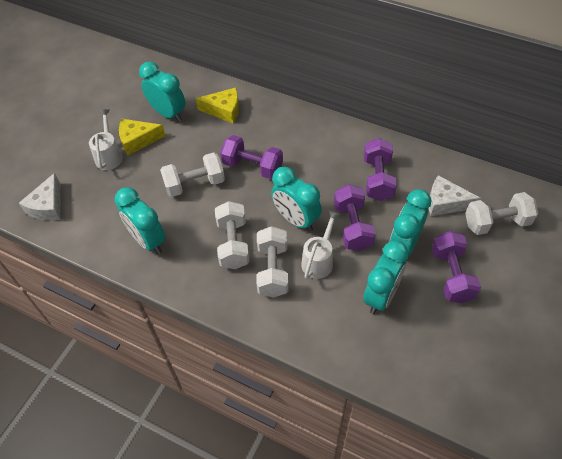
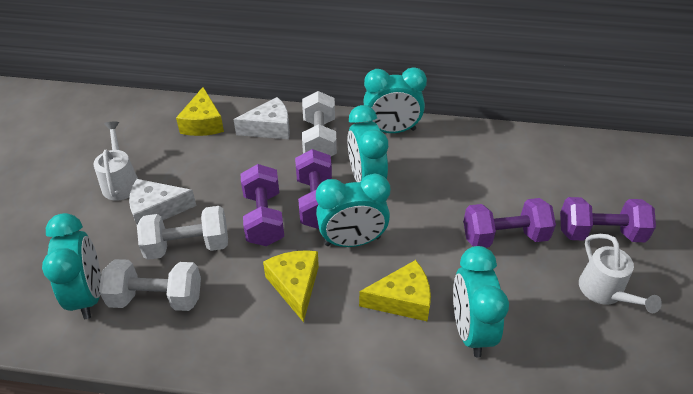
white dumbbell: 4 -> 3
yellow cheese: 2 -> 3

